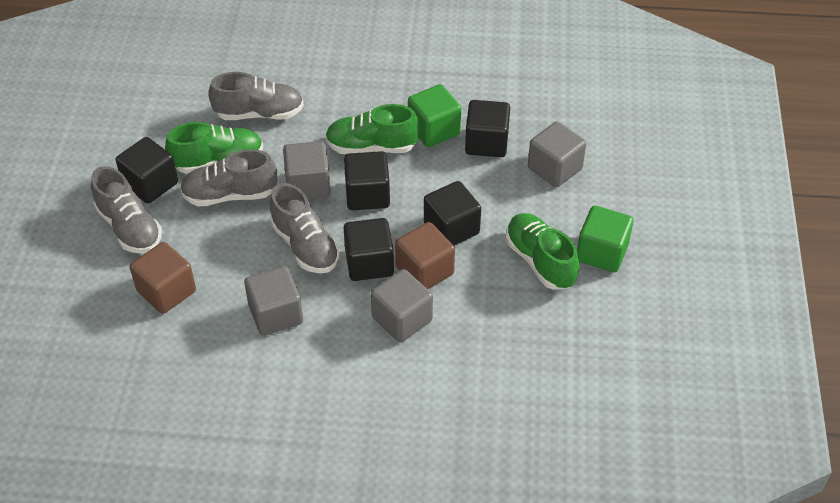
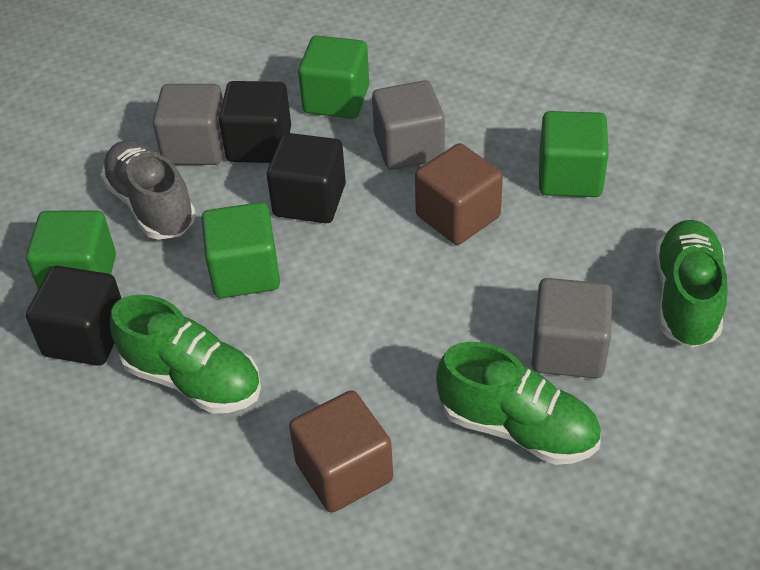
black cube: 5 -> 3
green cube: 2 -> 4
grey cube: 4 -> 3
grey shoe: 4 -> 1

